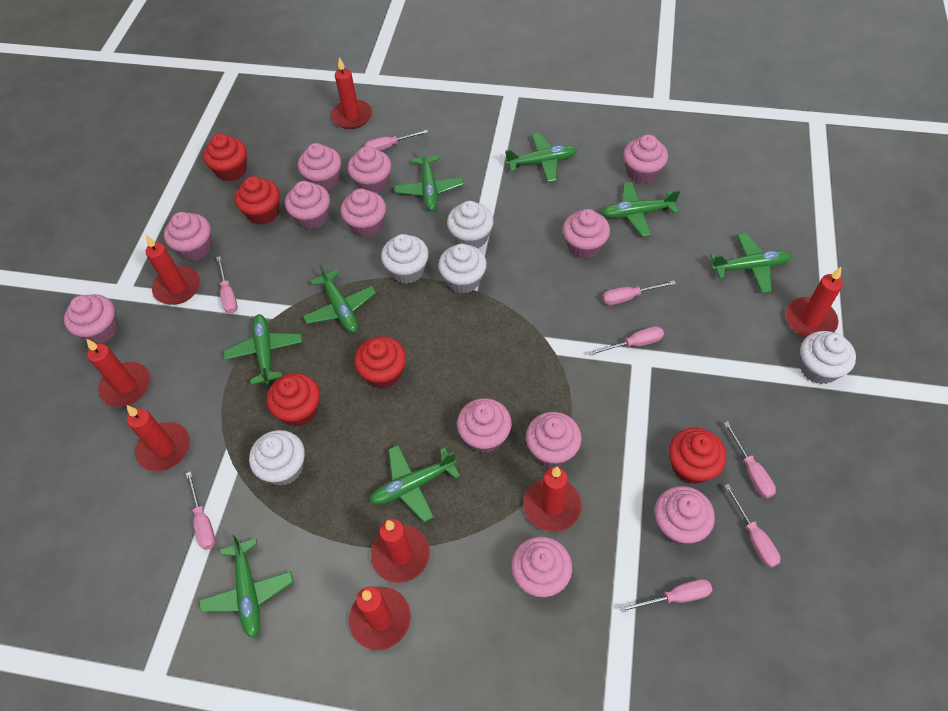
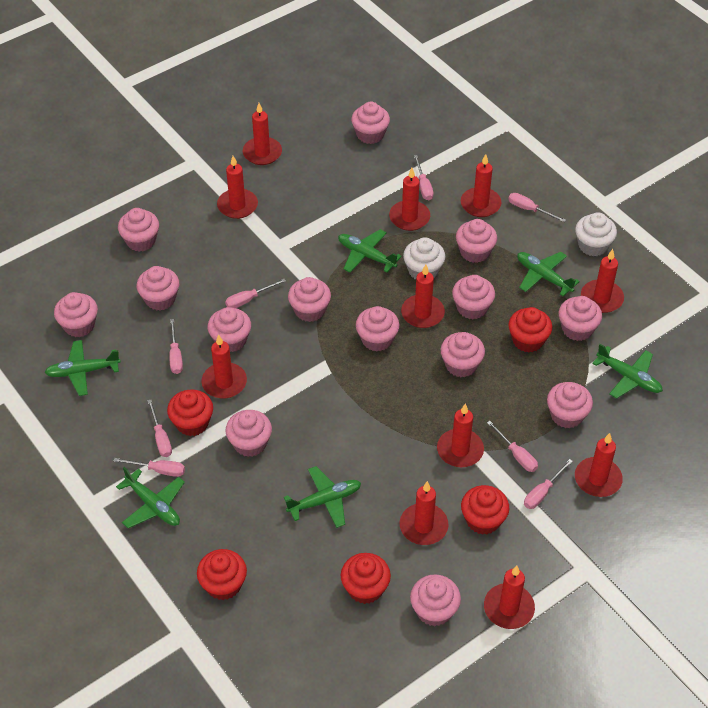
green plane: 8 -> 6
pink cupcake: 12 -> 14
red candle: 8 -> 11
white cupcake: 5 -> 2

